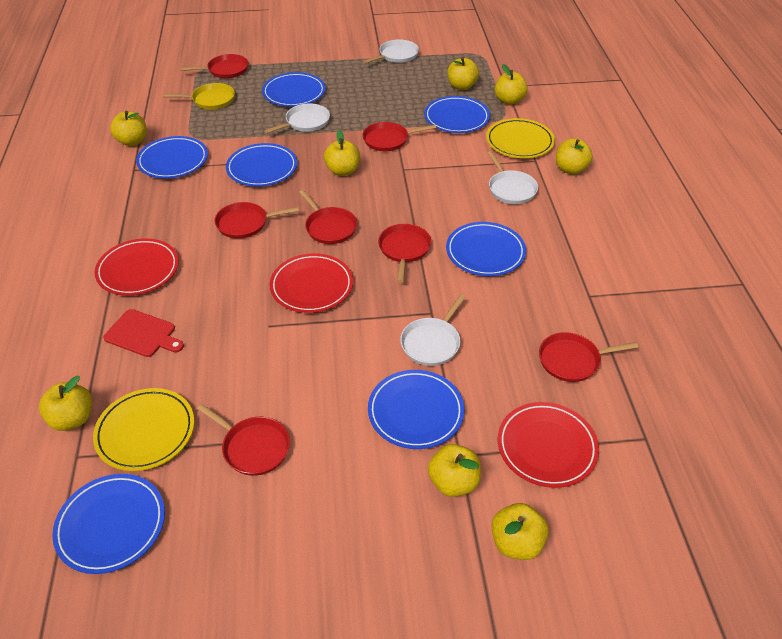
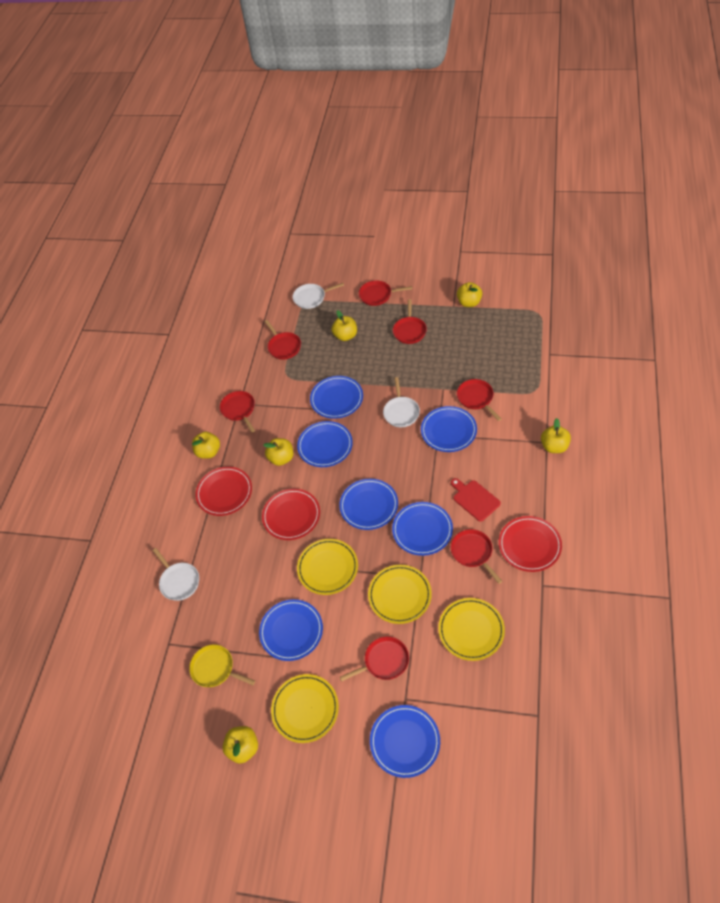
white pan: 4 -> 3
yellow apple: 8 -> 6
yellow plate: 2 -> 4

